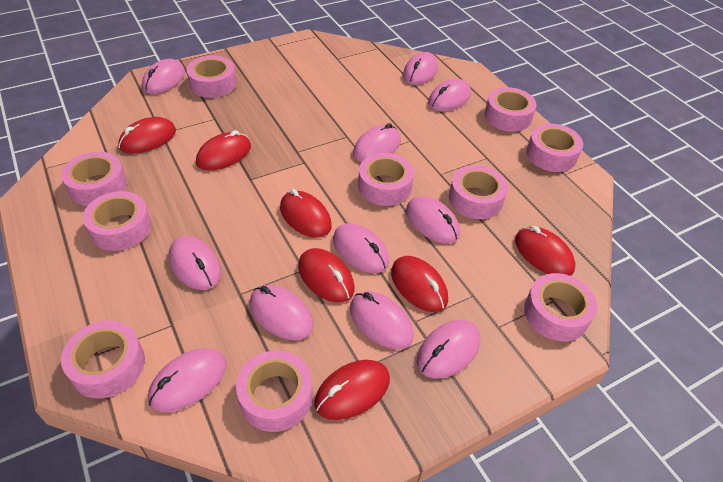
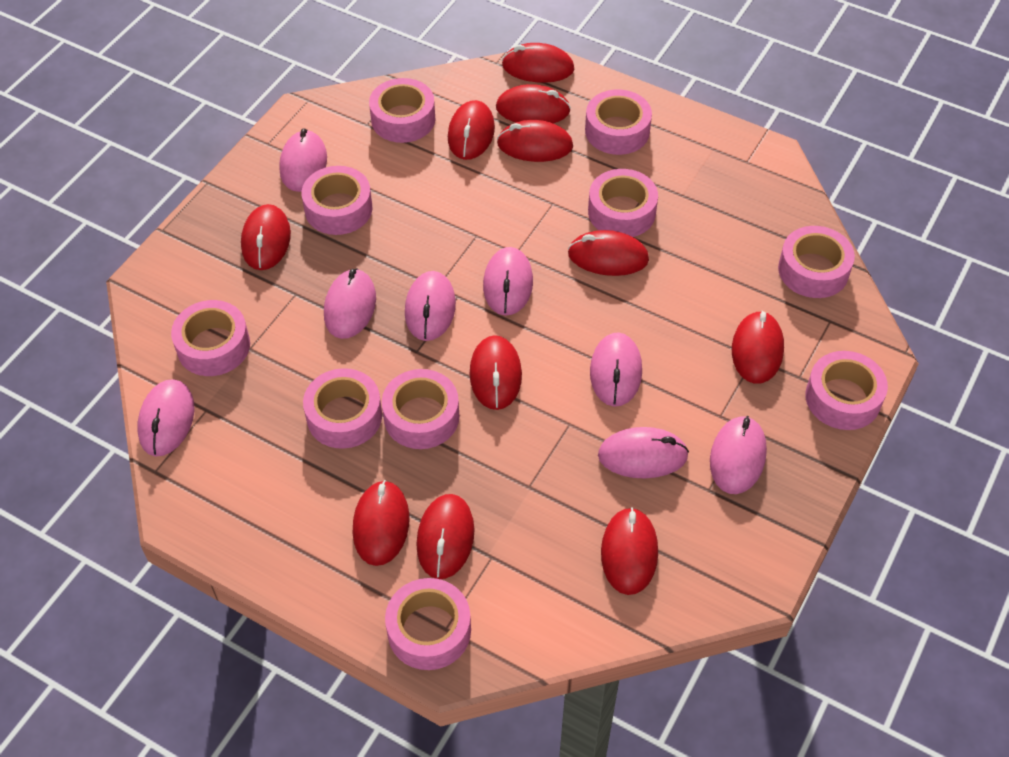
pink mouse: 11 -> 8
red mouse: 7 -> 11

